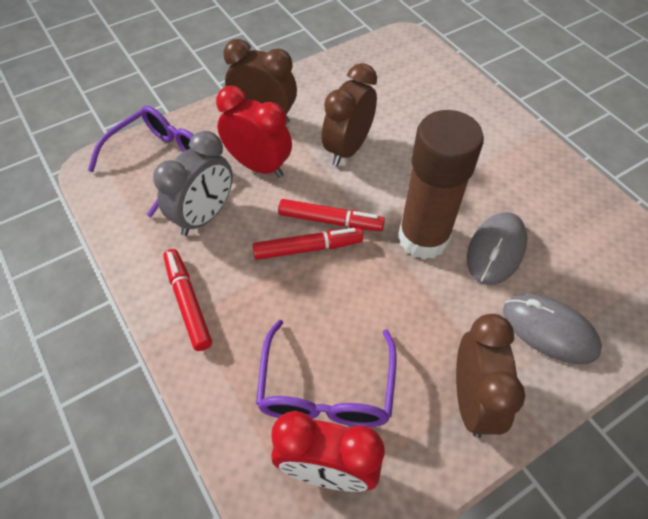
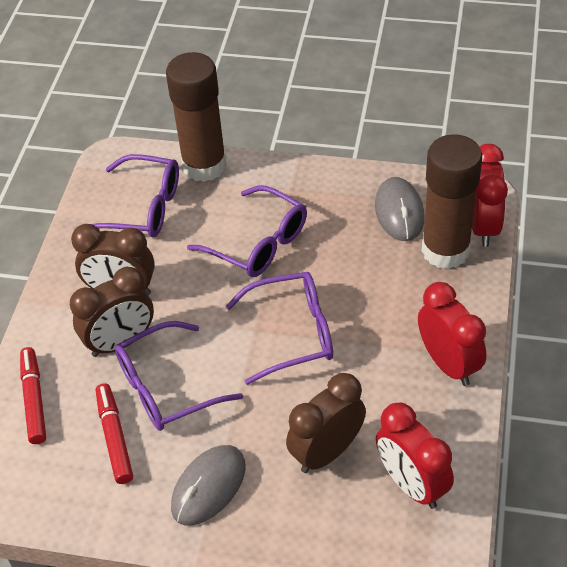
brown glue stick: 1 -> 2
grey clock: 1 -> 0
purple glasses: 2 -> 4
red clock: 2 -> 3
red marker: 3 -> 2

